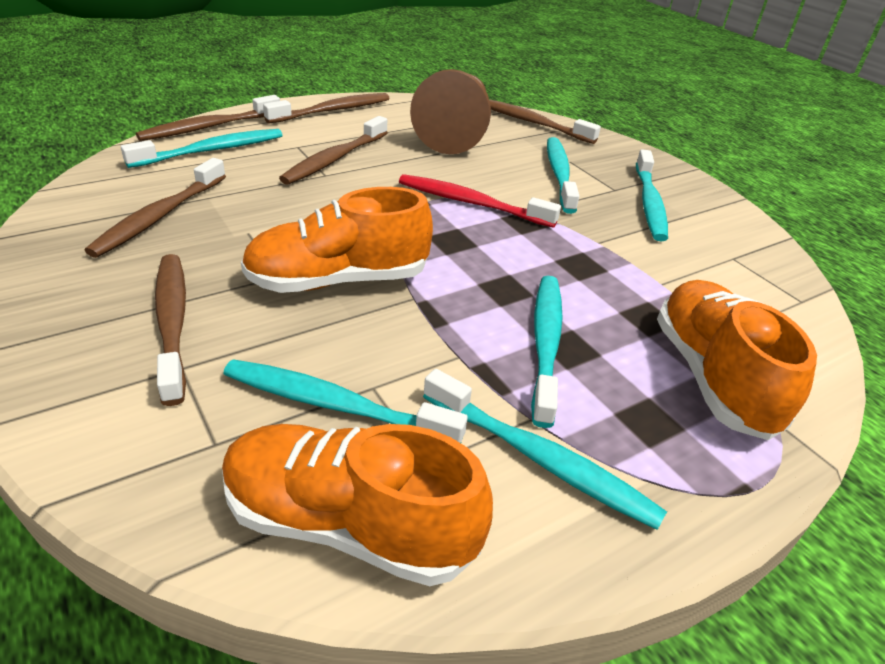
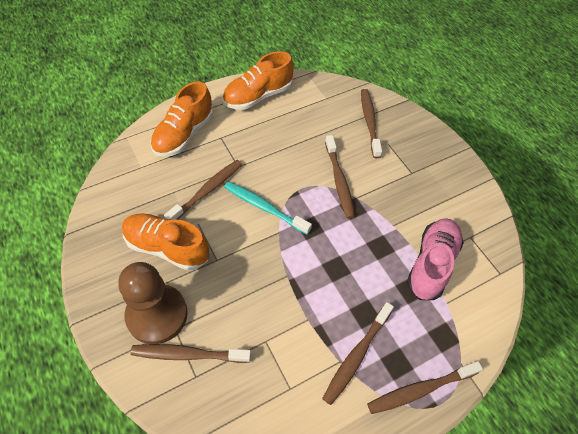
pink shoe: 0 -> 1
red toothbrush: 1 -> 0
turquoise toothbrush: 6 -> 1

